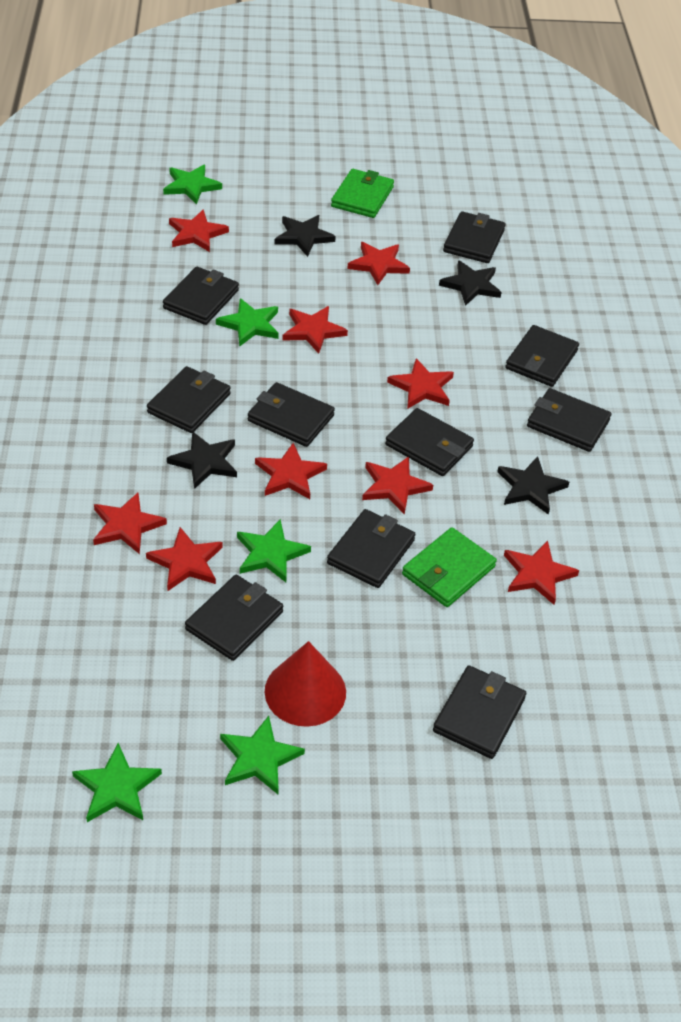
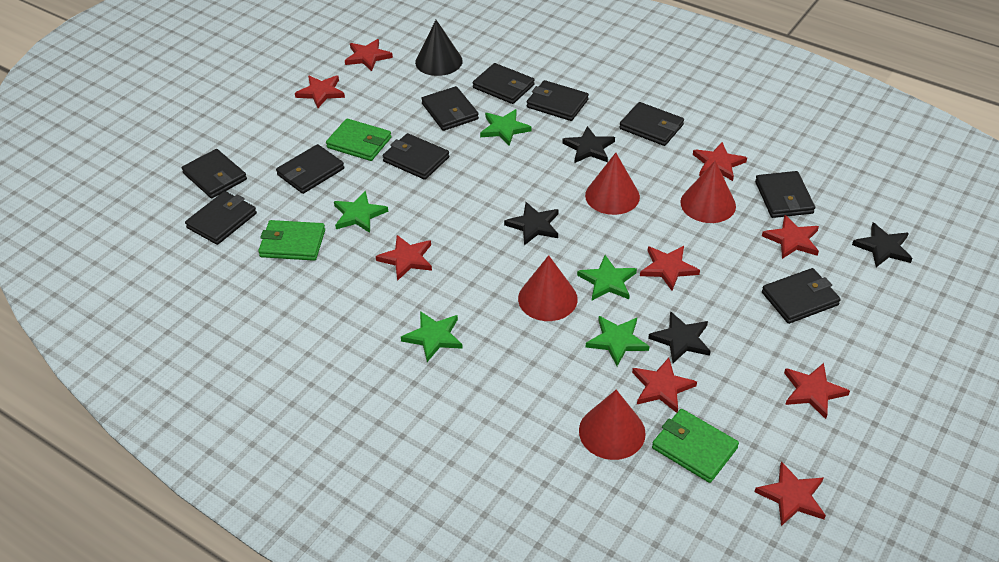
black cone: 0 -> 1
green wallet: 2 -> 3
red cone: 1 -> 4

